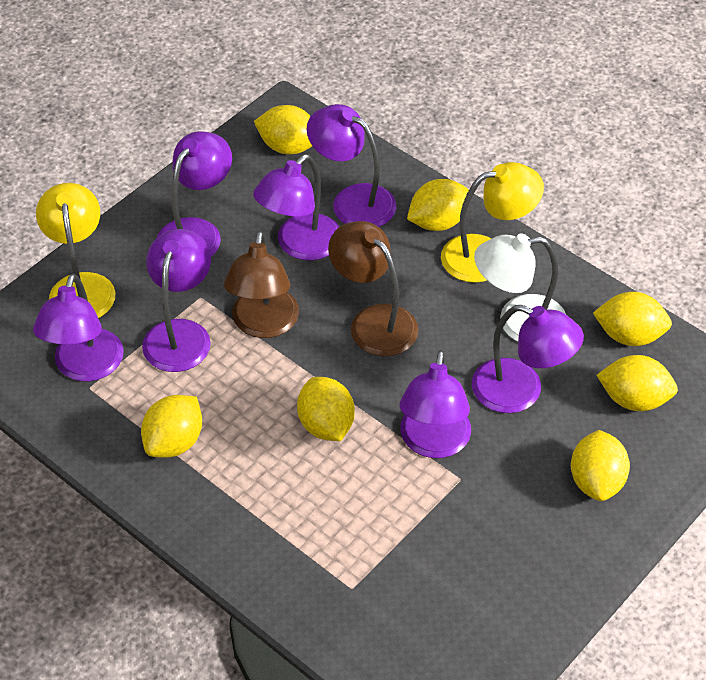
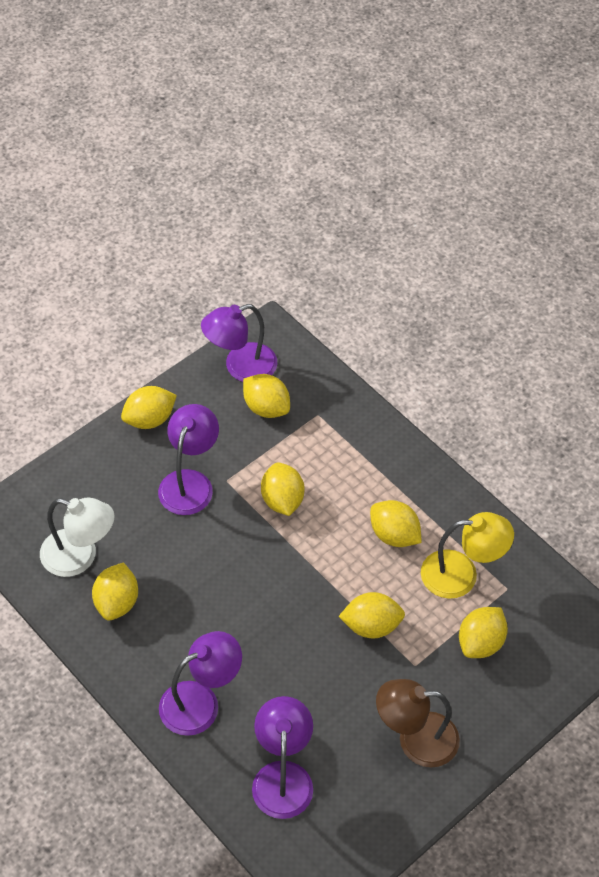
brown lamp: 2 -> 1
purple lamp: 7 -> 4
yellow lamp: 2 -> 1

